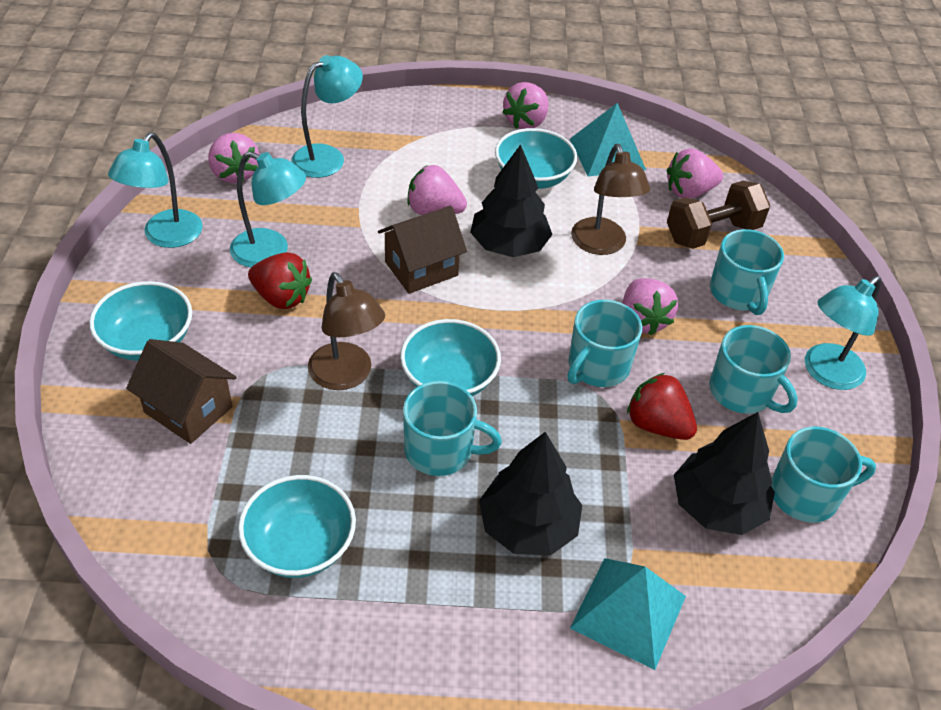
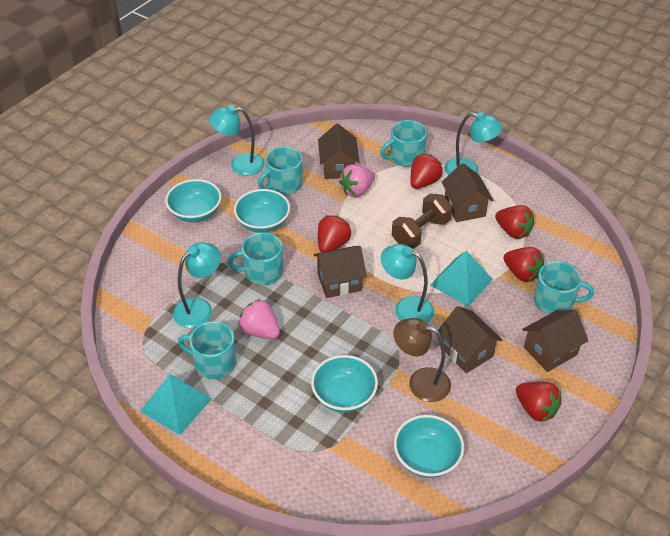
black tree: 3 -> 0
brown house: 2 -> 5
brown lamp: 2 -> 1
pink strawberry: 5 -> 2
red strawberry: 2 -> 5

